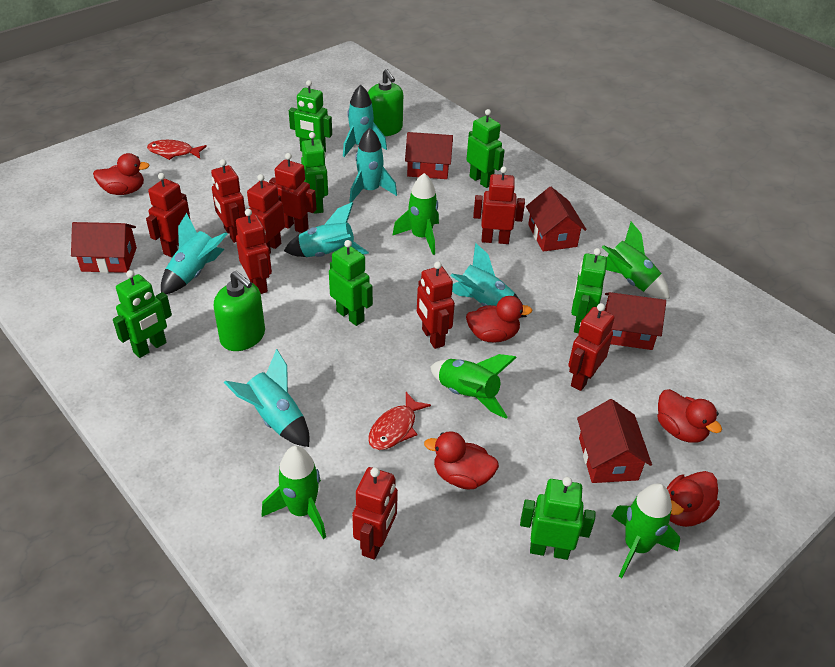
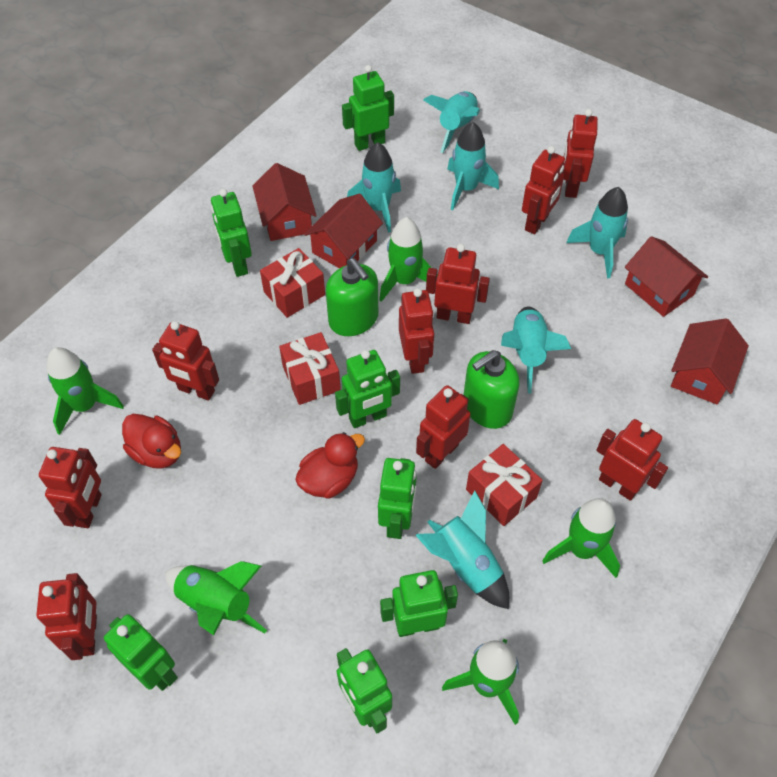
red duck: 5 -> 2
red fish: 2 -> 0
red gift: 0 -> 3
red house: 5 -> 4

